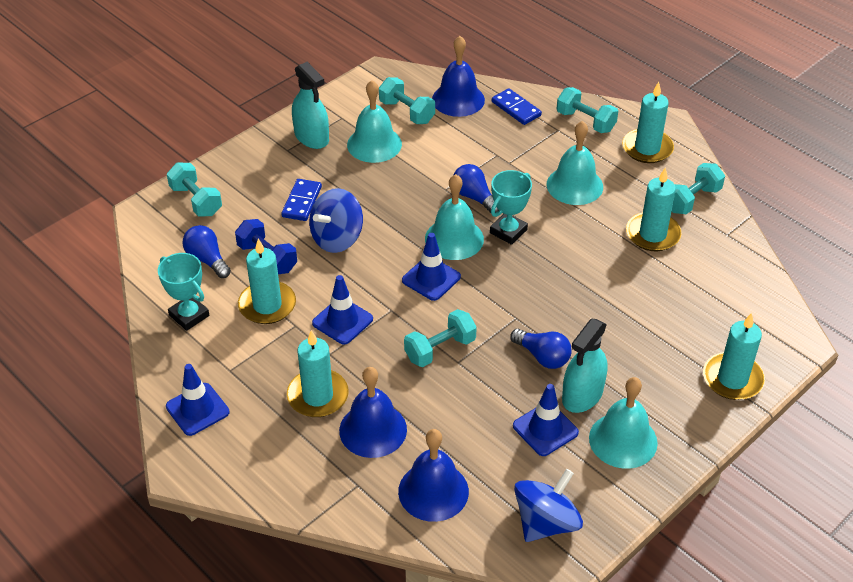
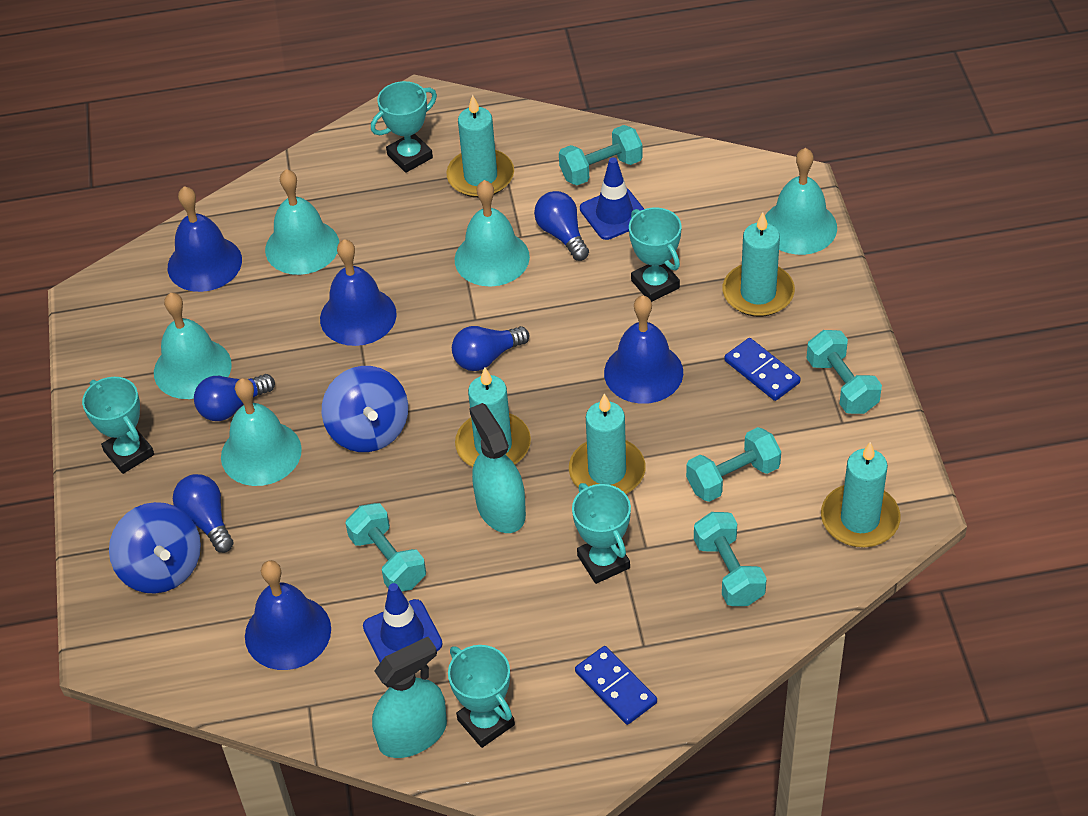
blue bell: 3 -> 4
blue dumbbell: 1 -> 0
blue light bulb: 3 -> 4
blue traffic cone: 4 -> 2
turquoise bell: 4 -> 5
turquoise trophy: 2 -> 5

